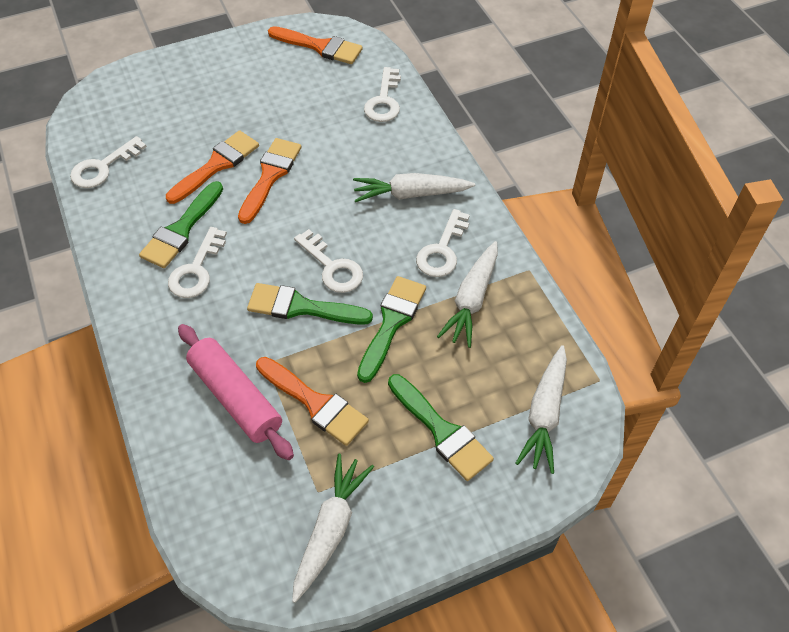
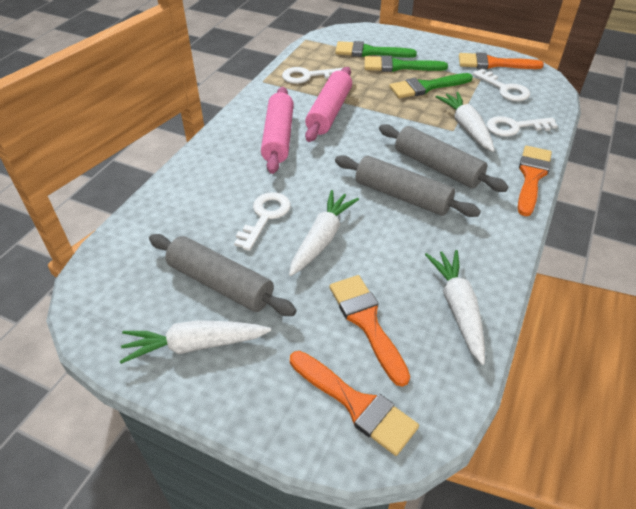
green brush: 4 -> 3
grey rolling pin: 0 -> 3
pink rolling pin: 1 -> 2
white key: 5 -> 4

